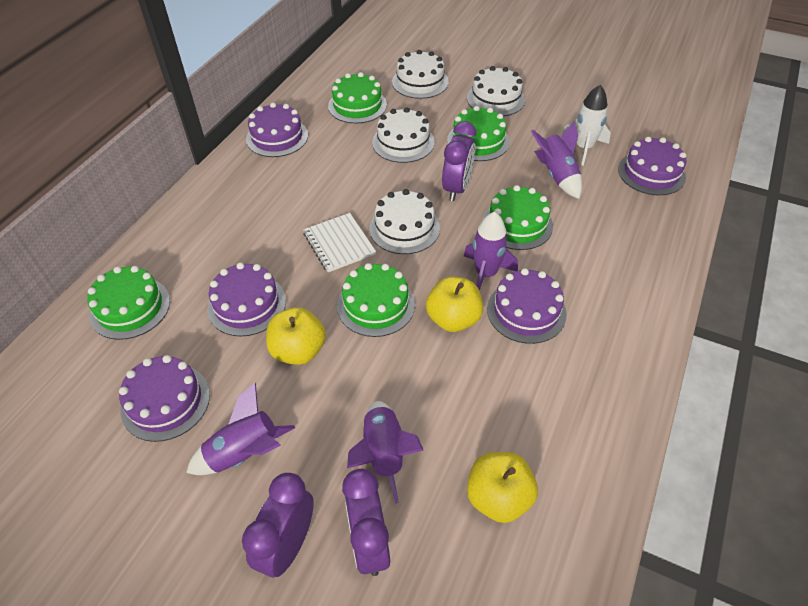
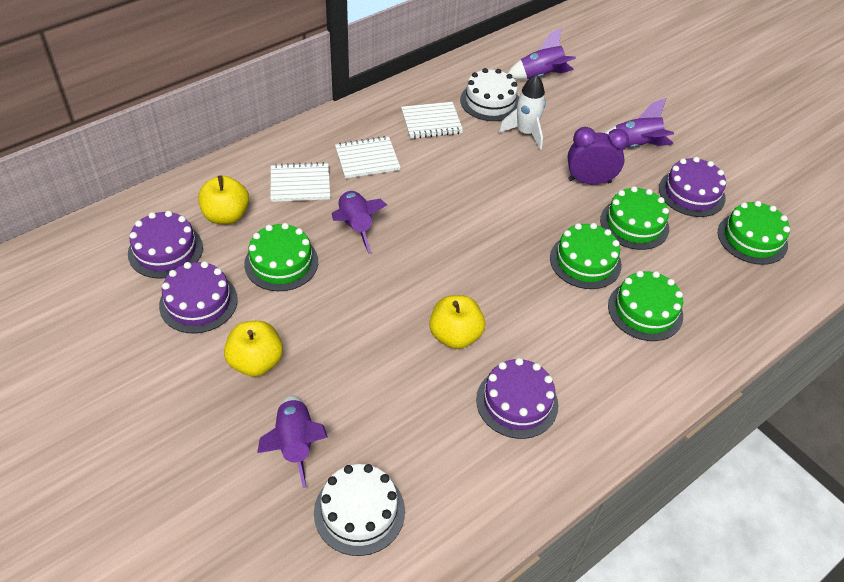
purple cake: 5 -> 4
purple clock: 3 -> 1
white cake: 4 -> 2
white notebook: 1 -> 3

